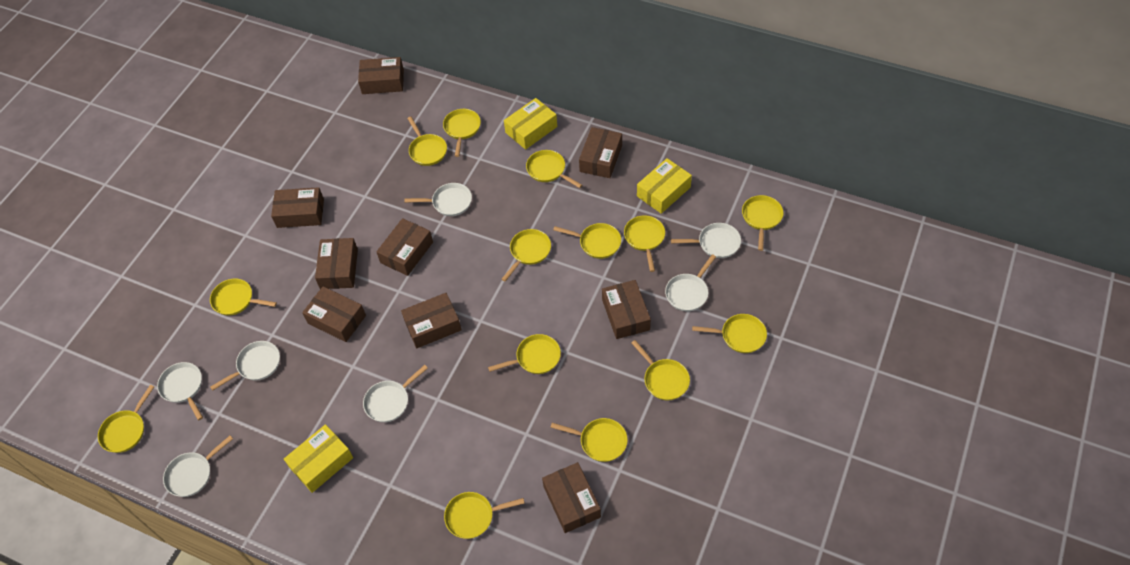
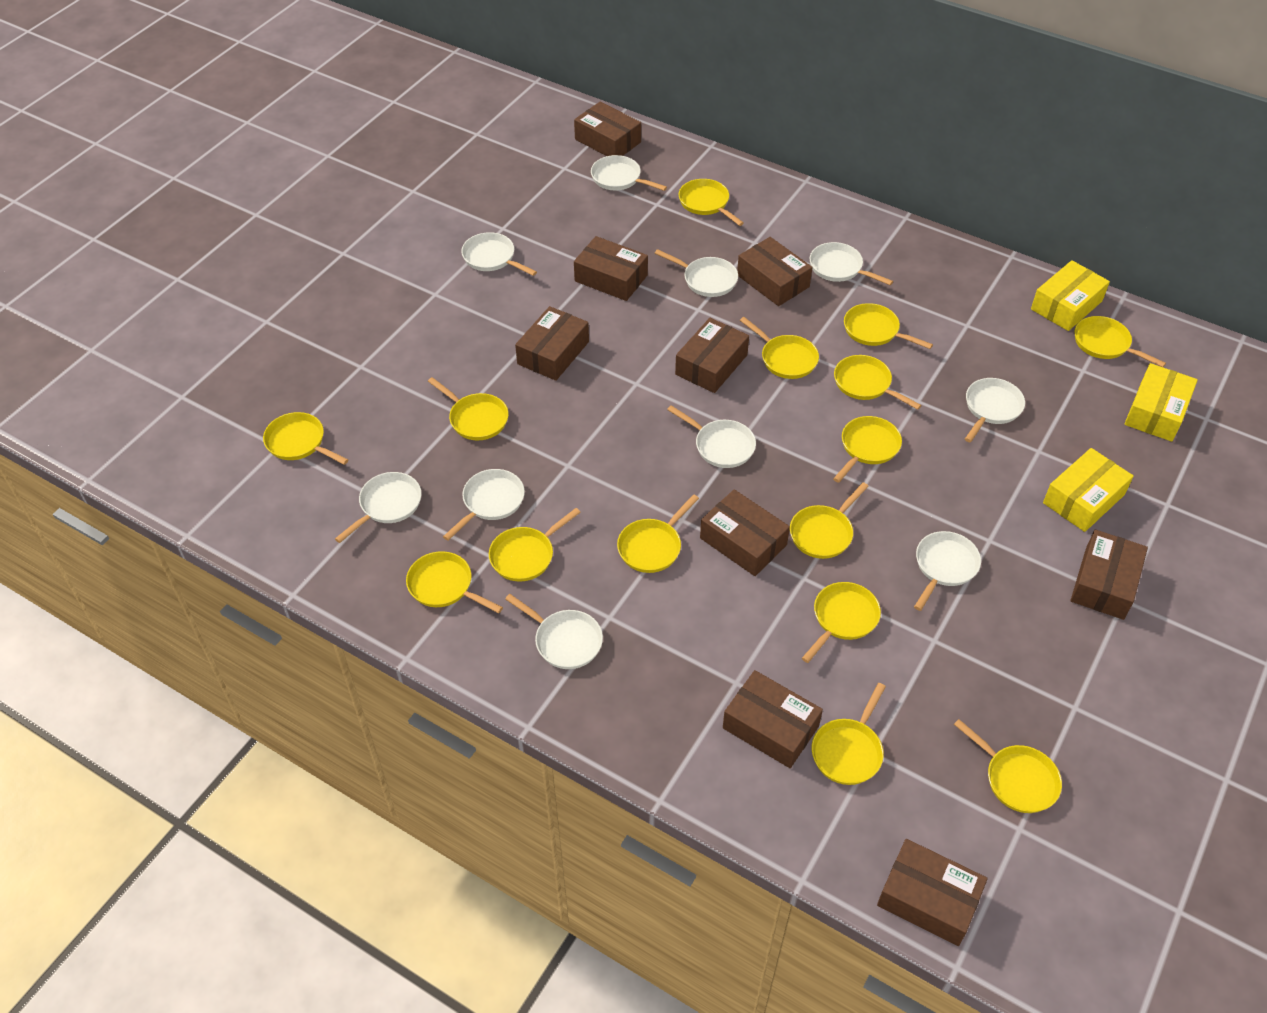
white pan: 7 -> 10
yellow pan: 14 -> 15

